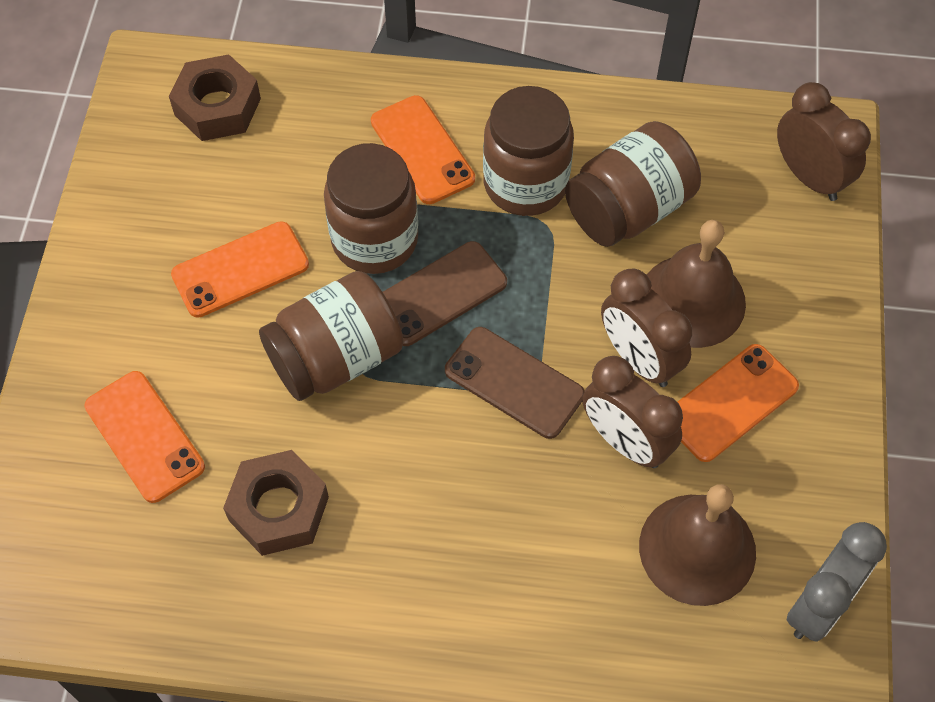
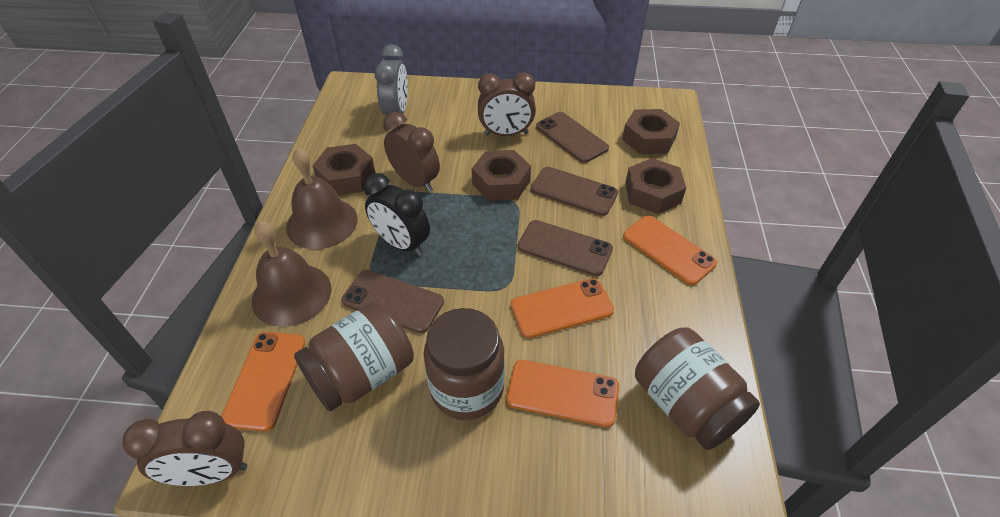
black clock: 0 -> 1
brown jar: 4 -> 3
brown nut: 2 -> 4
brown phone: 2 -> 4

